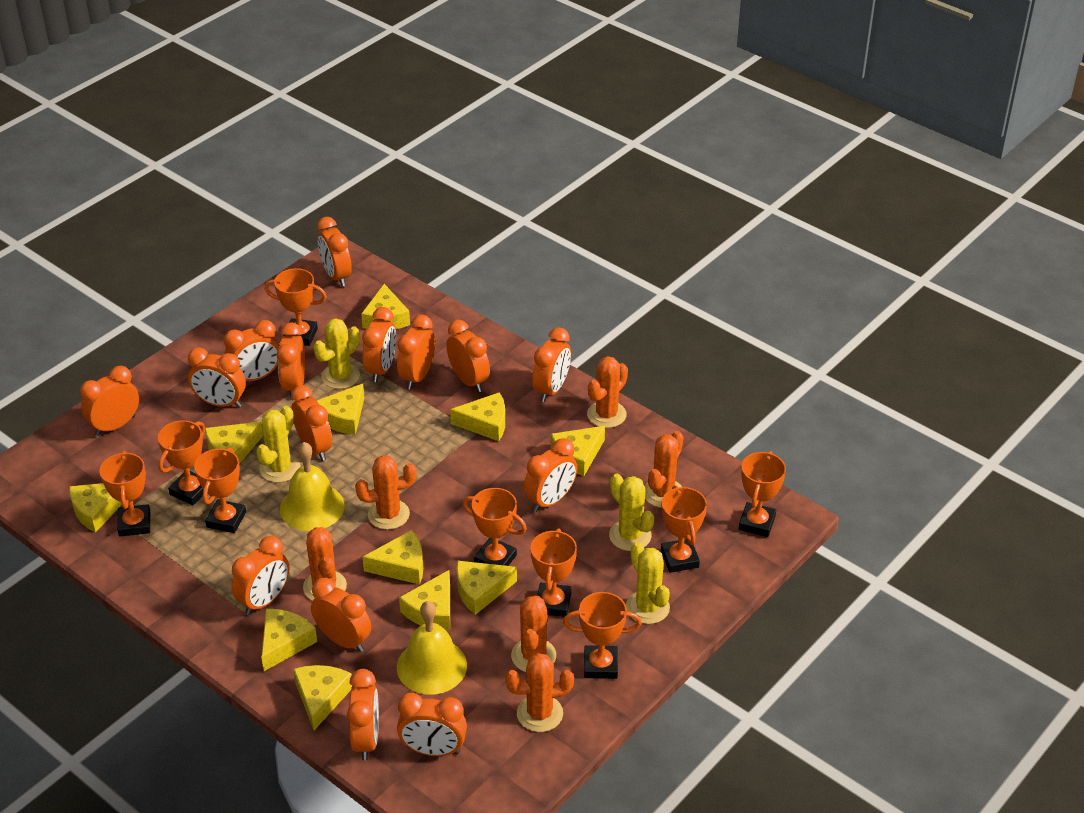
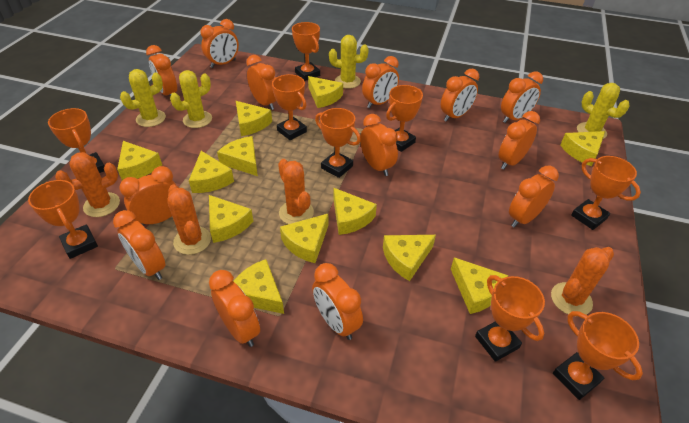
orange cactus: 6 -> 4
orange clock: 15 -> 13
yellow bell: 2 -> 0
yellow cheese: 11 -> 12

